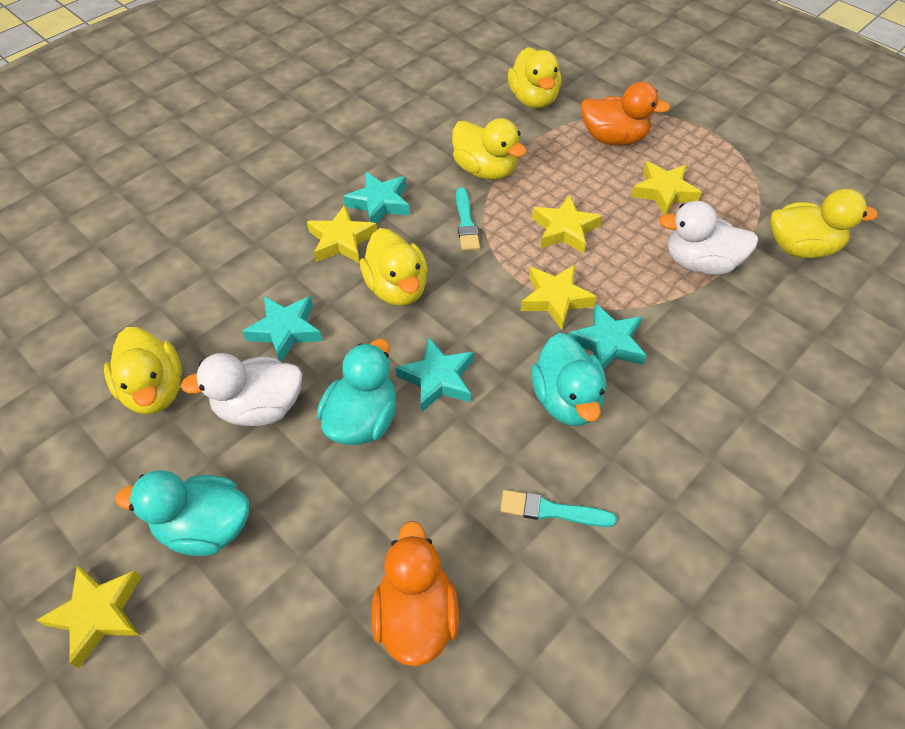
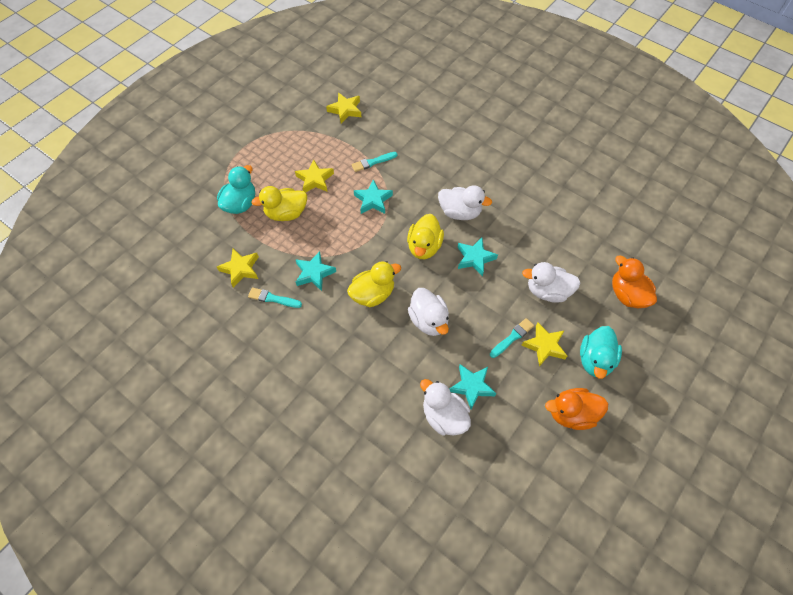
turquoise brush: 2 -> 3
turquoise duck: 3 -> 2
white duck: 2 -> 4
yellow duck: 5 -> 3
yellow star: 5 -> 4

